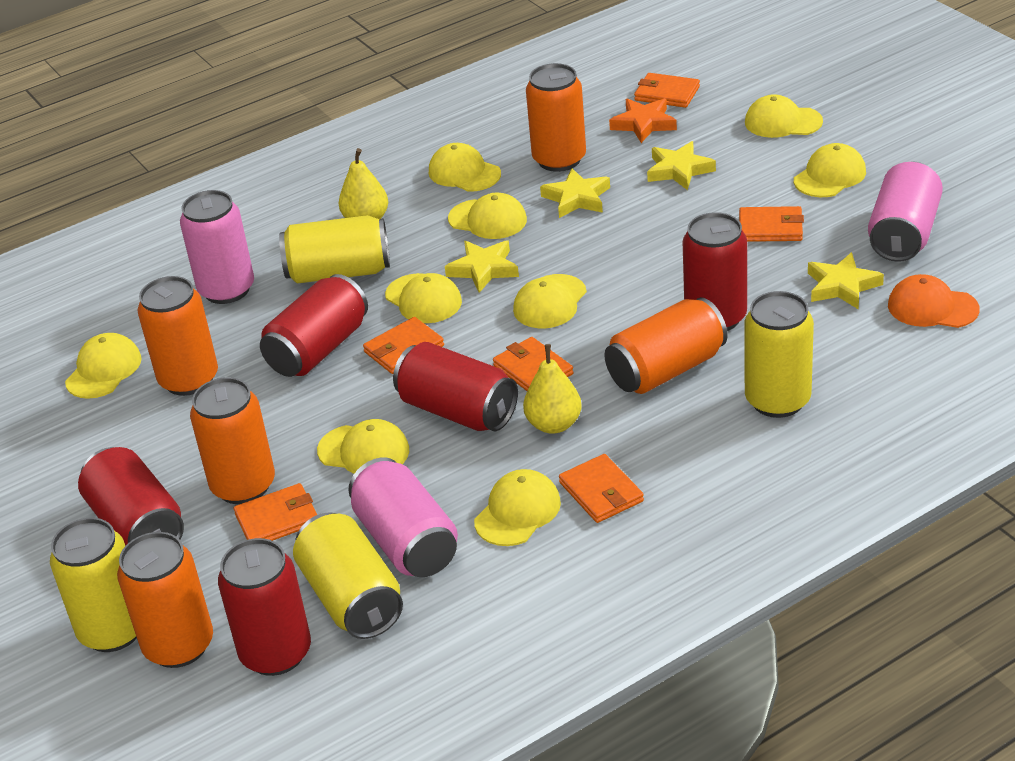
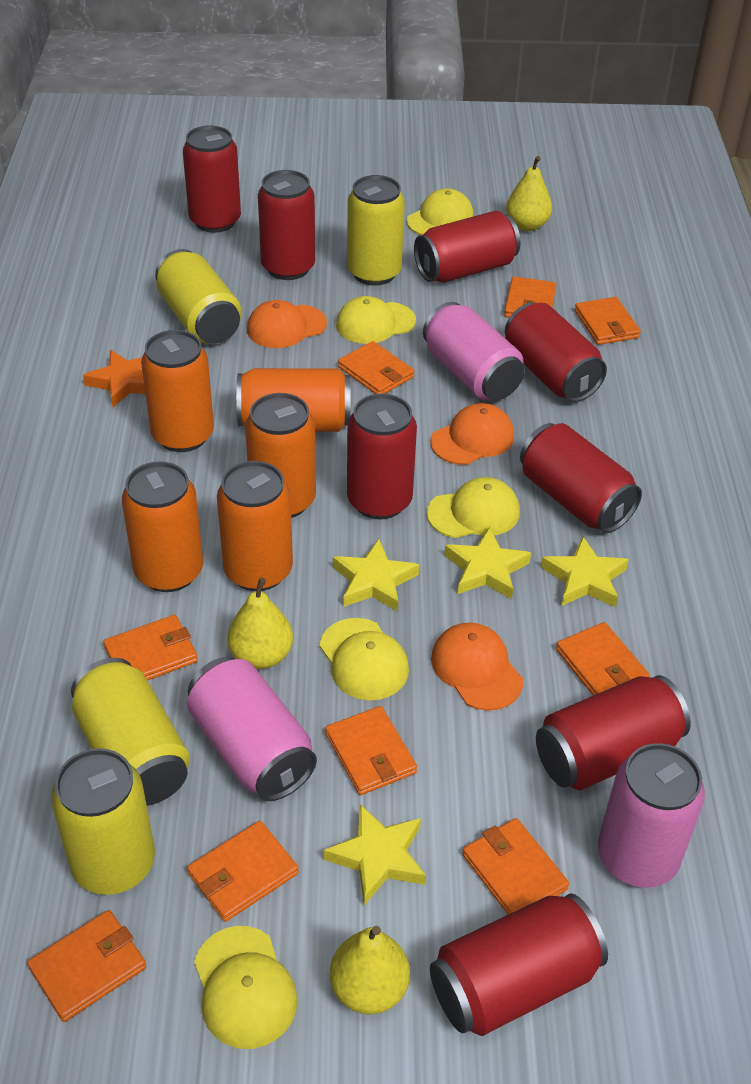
orange cap: 1 -> 3
orange wallet: 6 -> 9
red can: 5 -> 8
yellow cap: 9 -> 5
yellow pear: 2 -> 3

